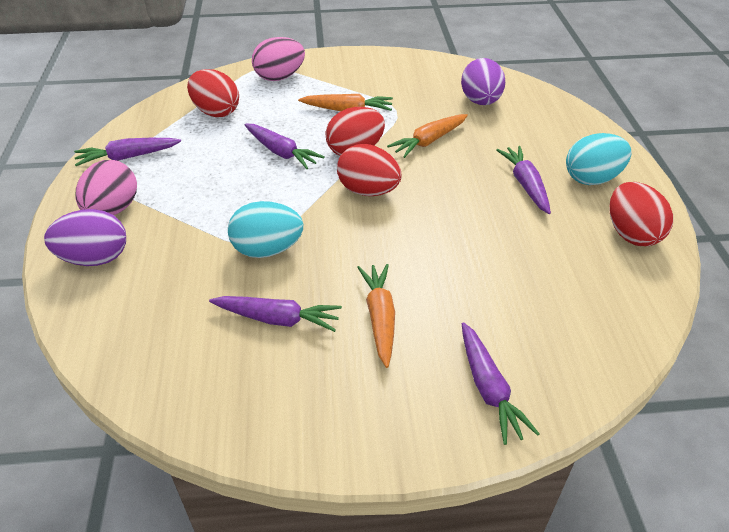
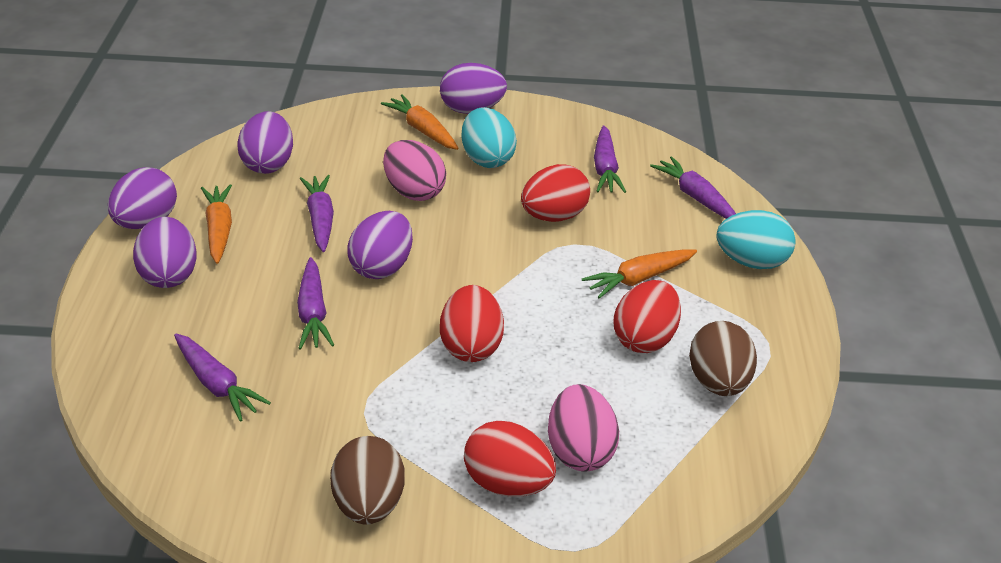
brown egg: 0 -> 2
purple egg: 2 -> 5

